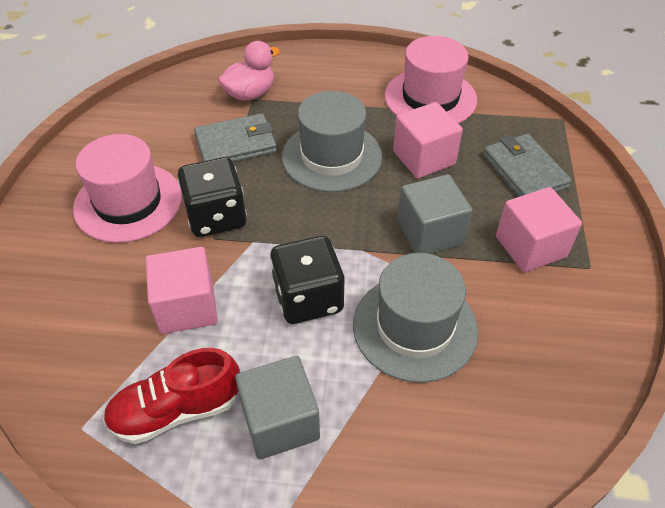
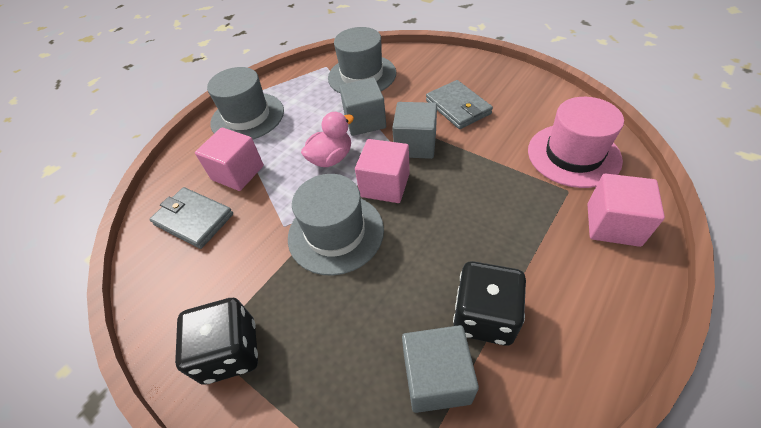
grey cube: 2 -> 3
grey hat: 2 -> 3
pink hat: 2 -> 1
red shoe: 1 -> 0

